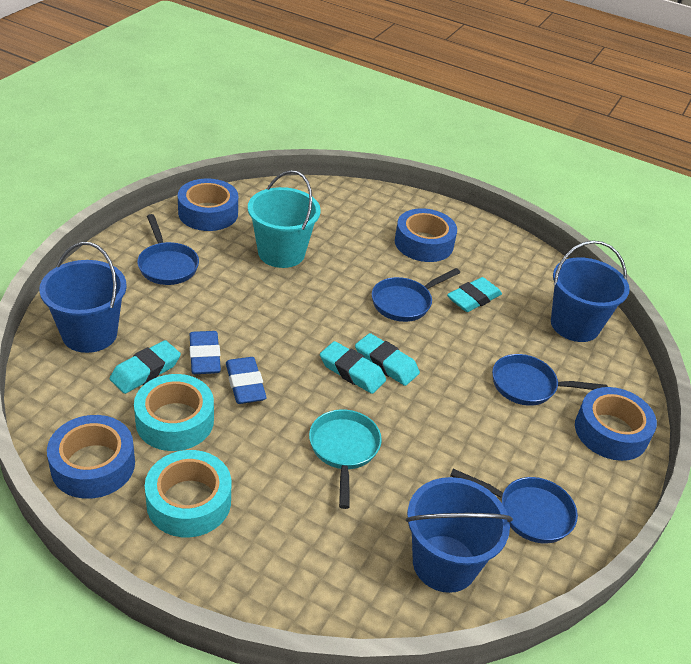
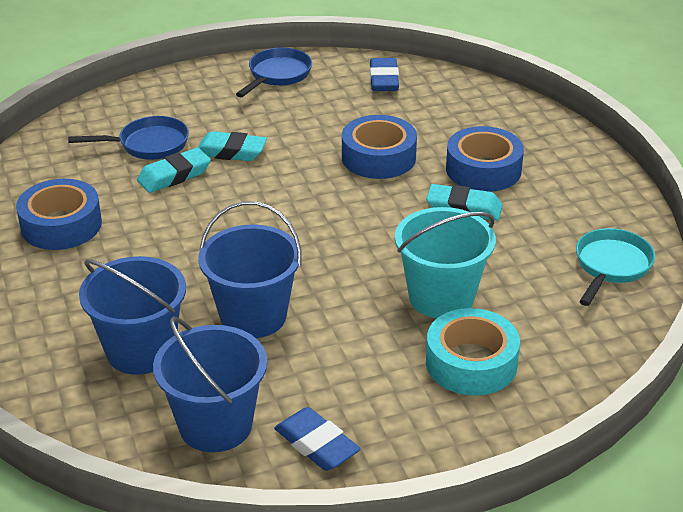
blue pan: 4 -> 2
blue tape: 4 -> 3
turquoise eraser: 4 -> 3
turquoise tape: 2 -> 1

